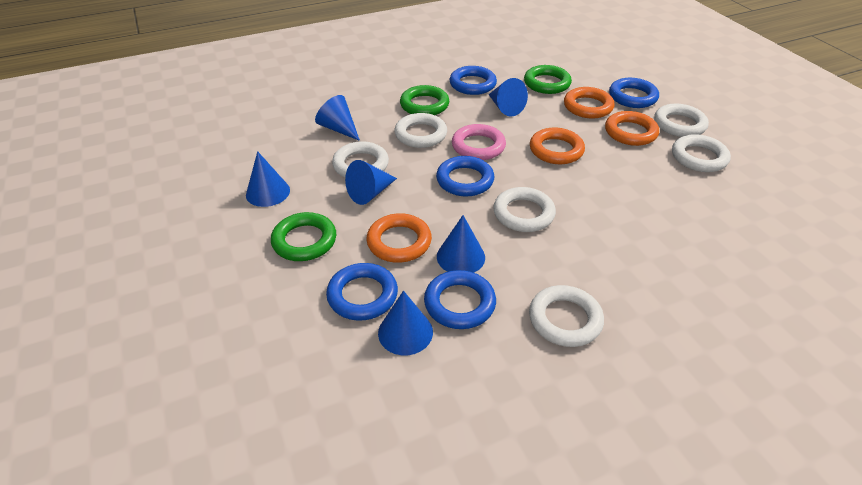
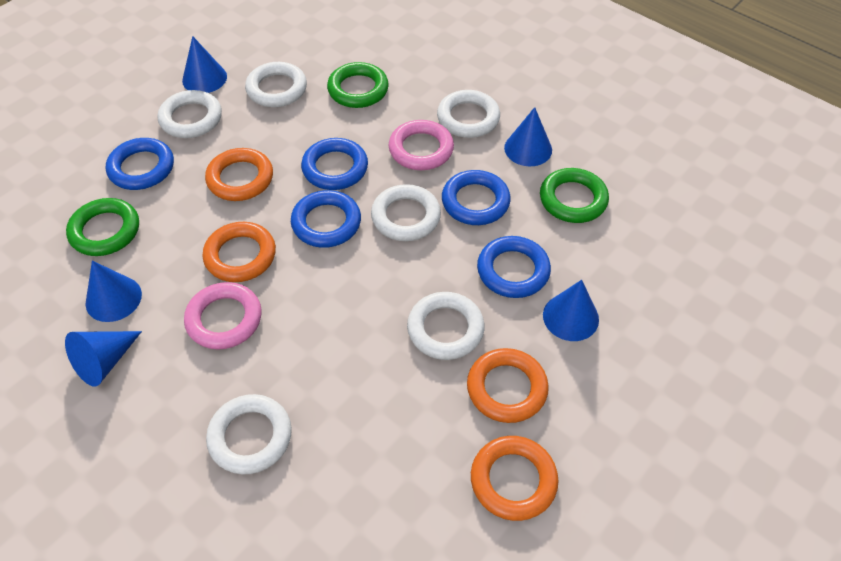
blue cone: 6 -> 5
pink ring: 1 -> 2

